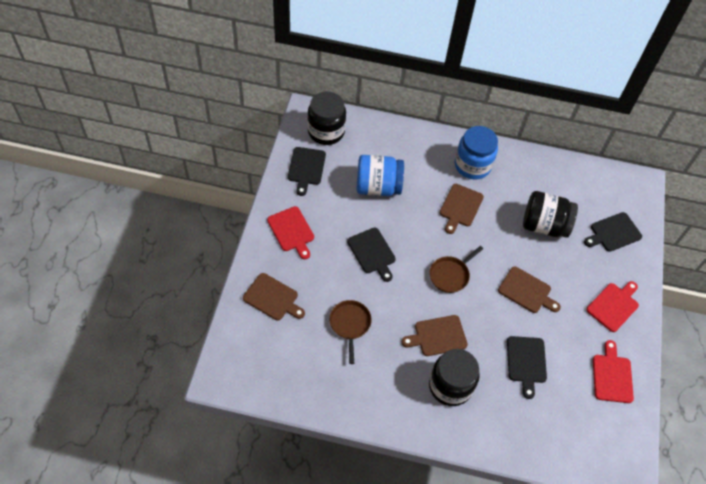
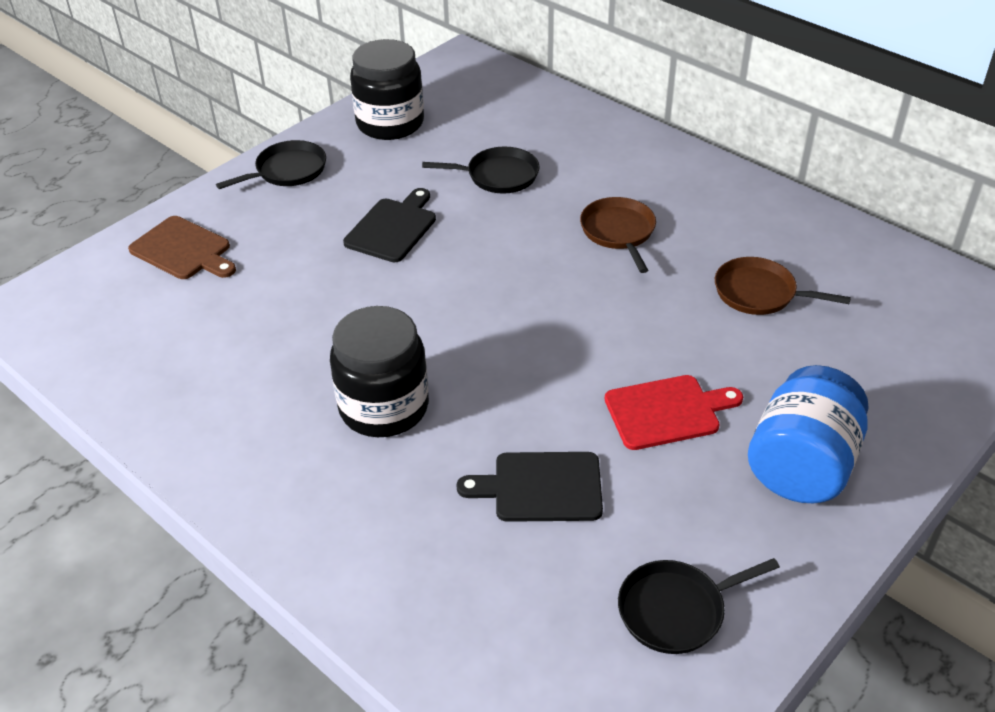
black cutting board: 4 -> 2
black jar: 3 -> 2
black pan: 0 -> 3
blue jar: 2 -> 1
brown cutting board: 4 -> 1
red cutting board: 3 -> 1

